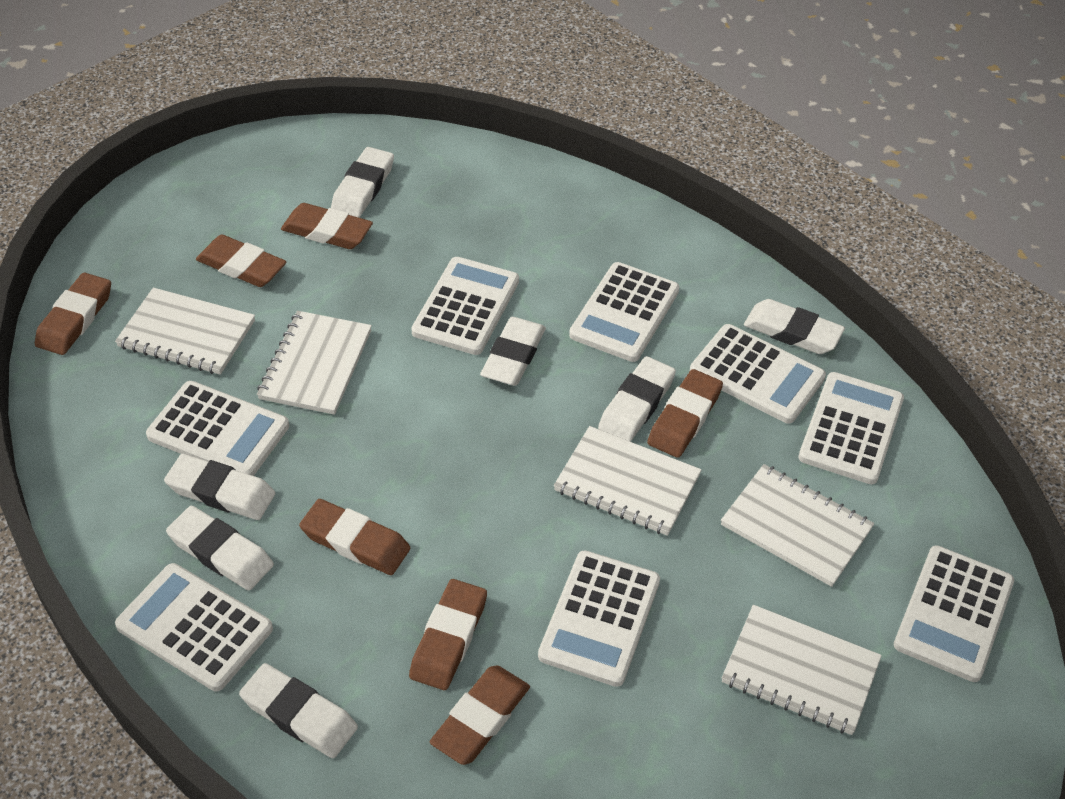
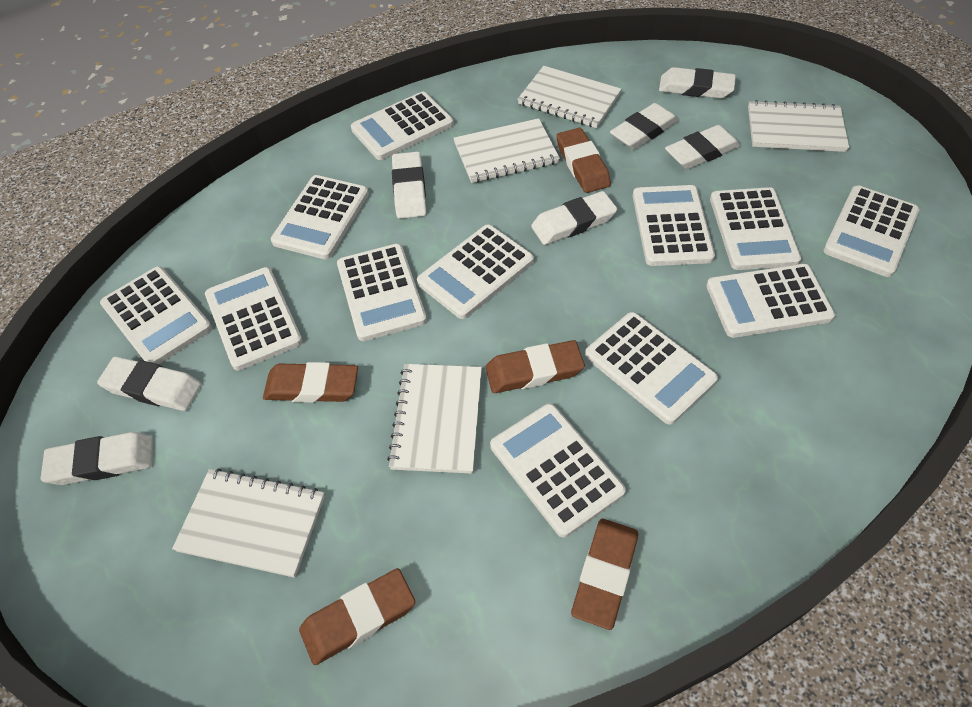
brown eraser: 7 -> 5
white calculator: 8 -> 12

